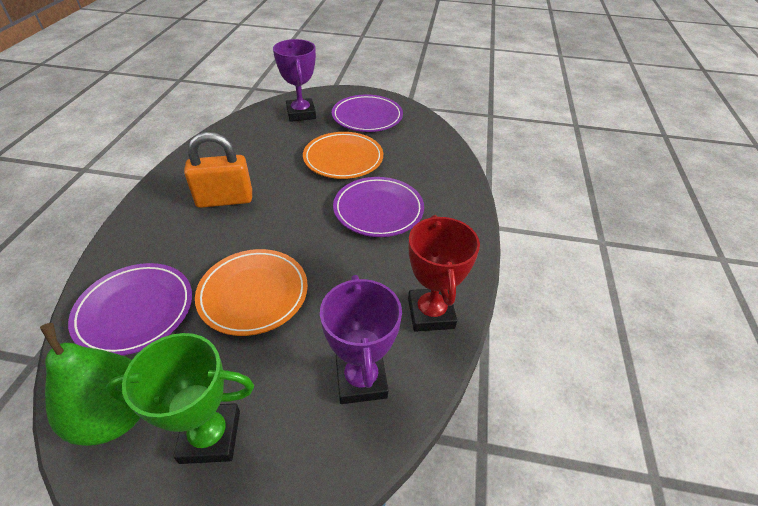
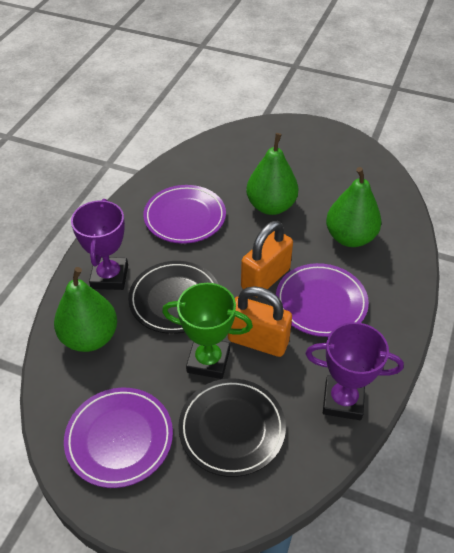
black plate: 0 -> 2
green pear: 1 -> 3
orange padlock: 1 -> 2
orange plate: 2 -> 0
red trophy: 1 -> 0

